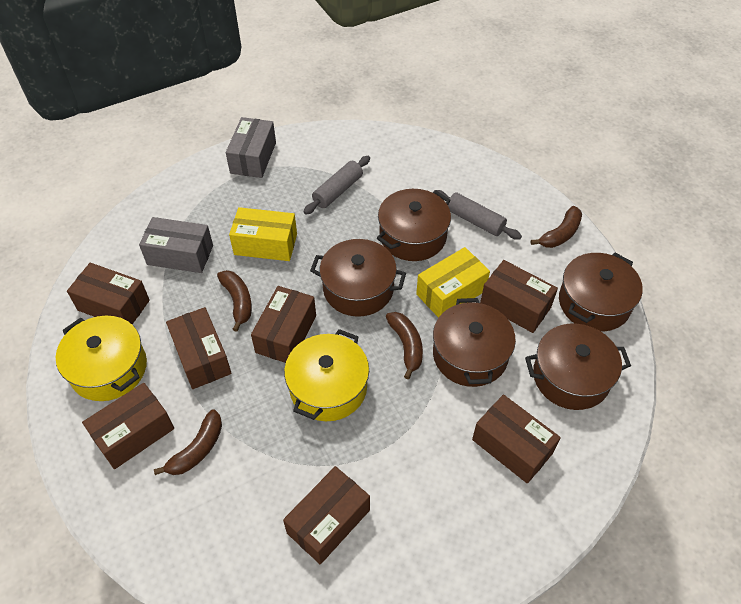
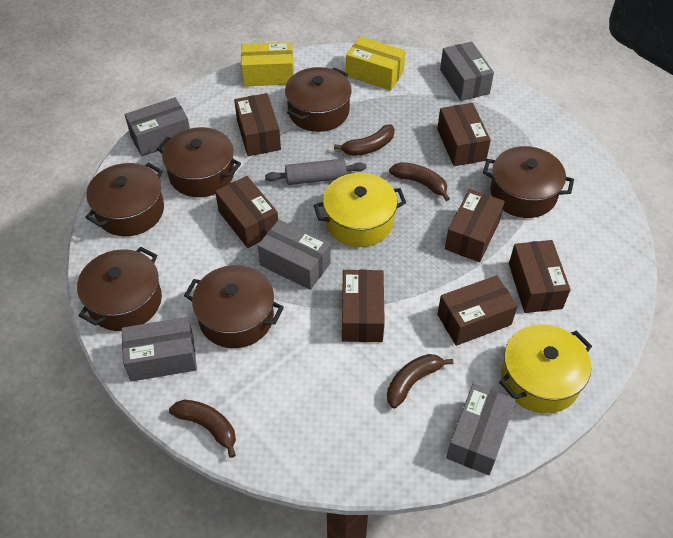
brown pot: 5 -> 6
grey box: 2 -> 5
grey rolling pin: 2 -> 1

